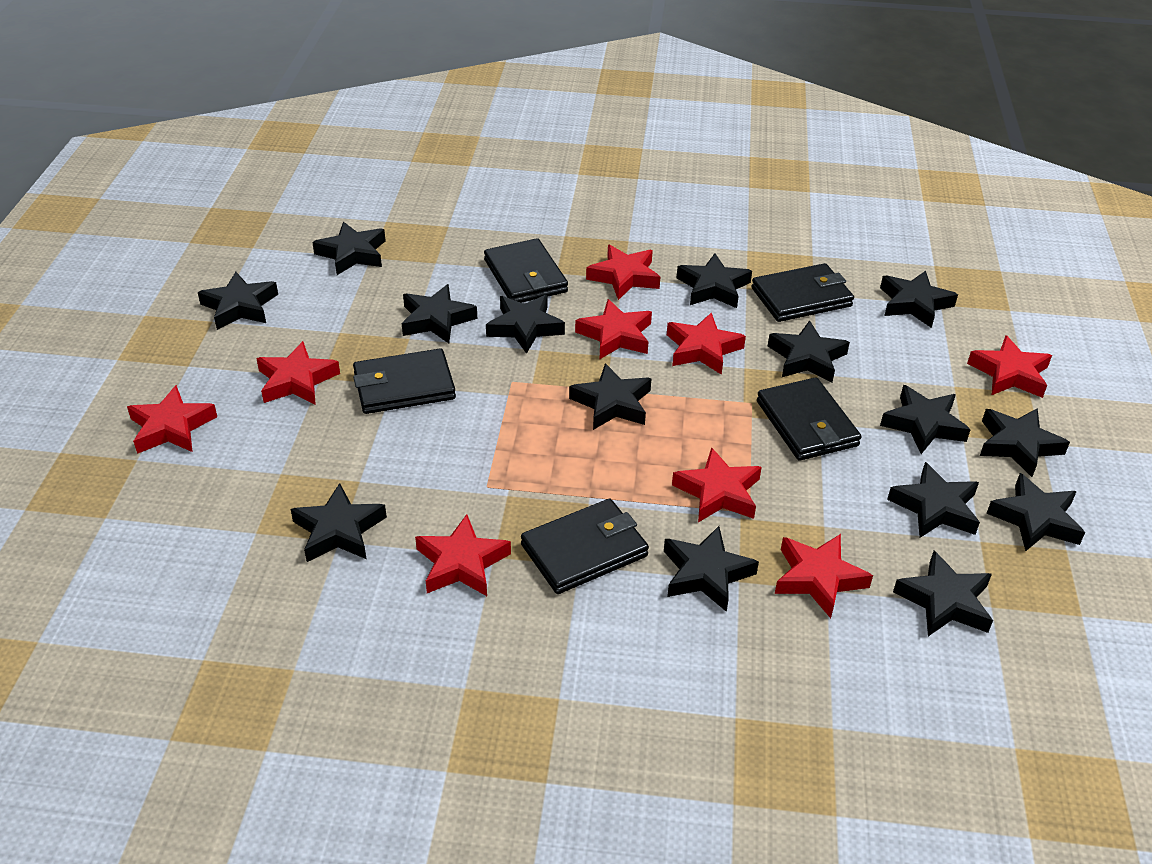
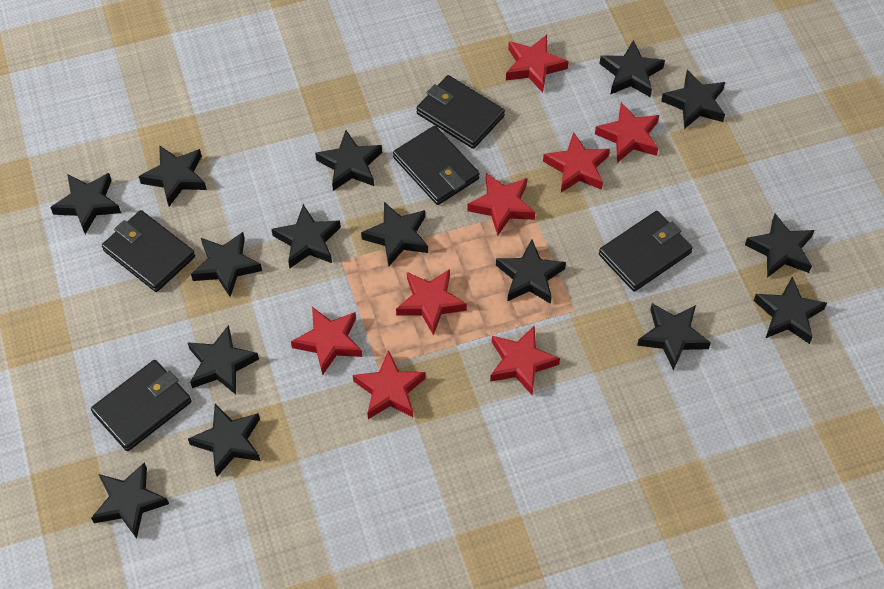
red star: 9 -> 8

